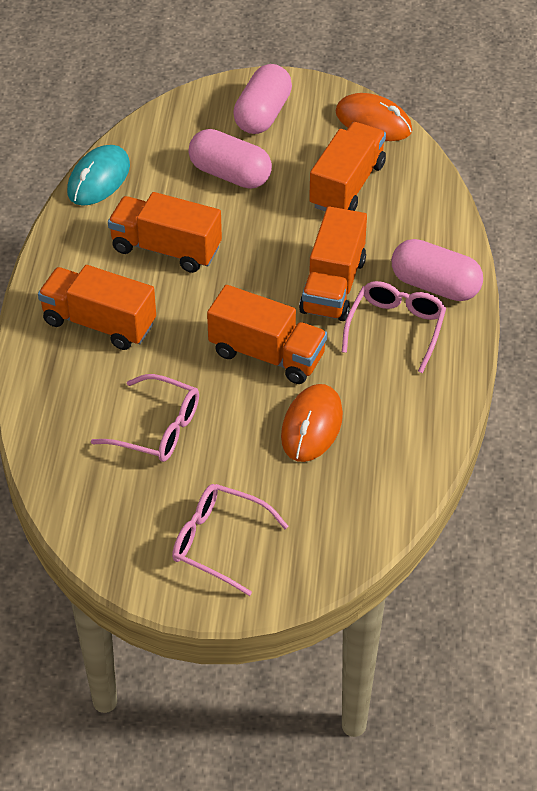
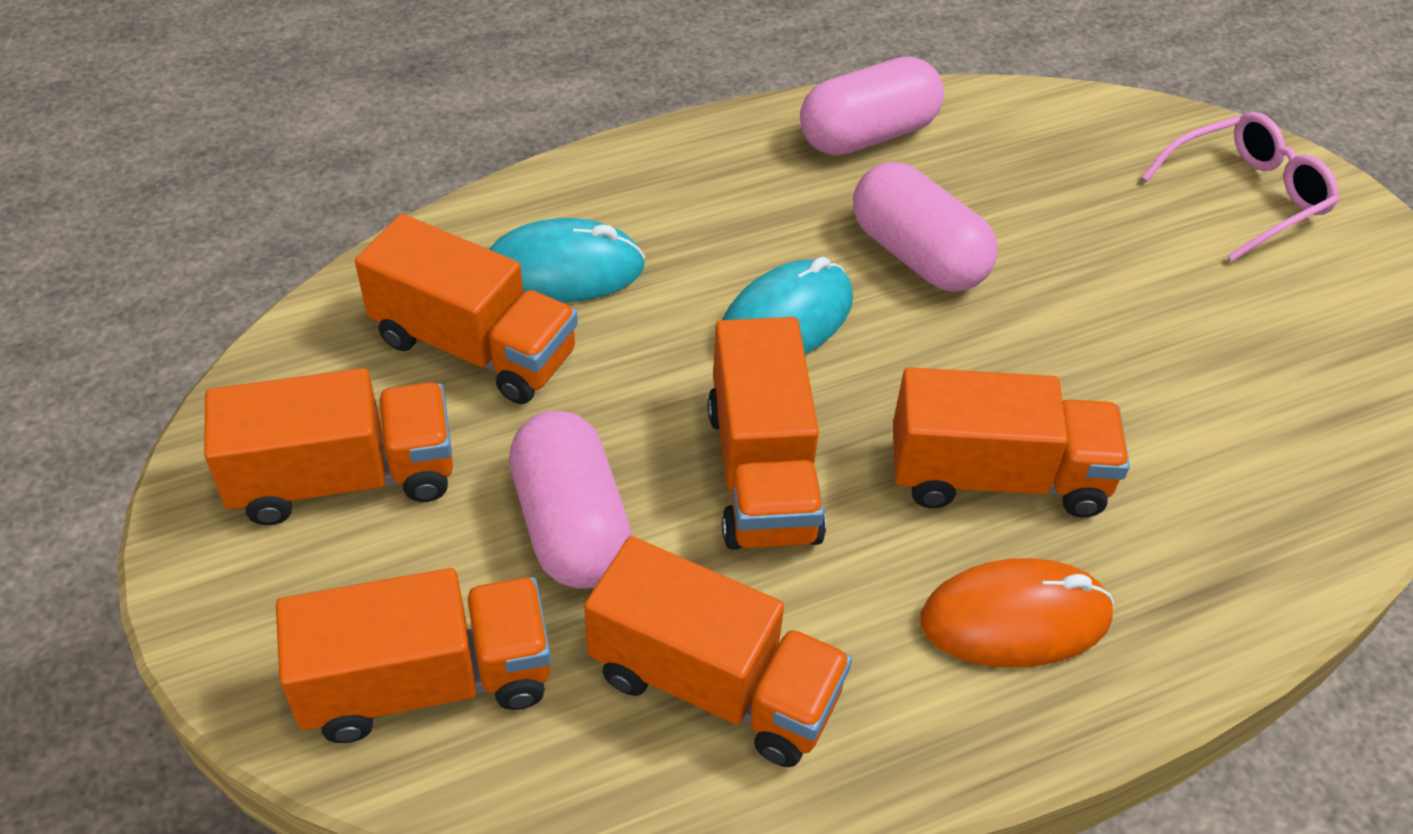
orange mouse: 2 -> 1
orange truck: 5 -> 6
pink glasses: 3 -> 1
turquoise mouse: 1 -> 2

